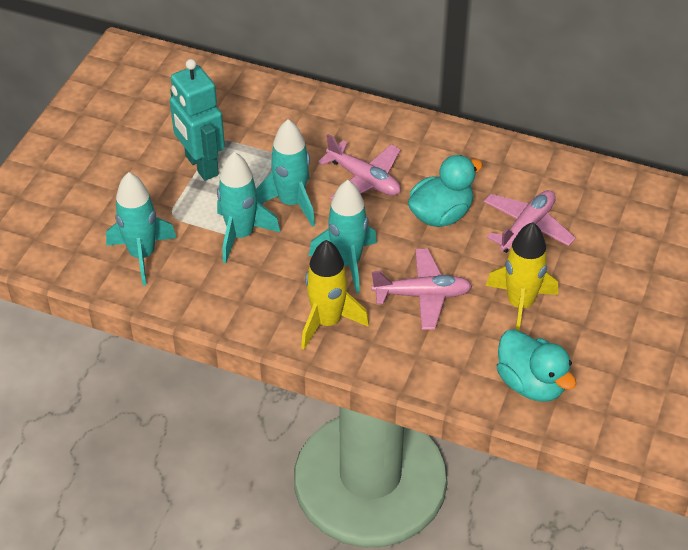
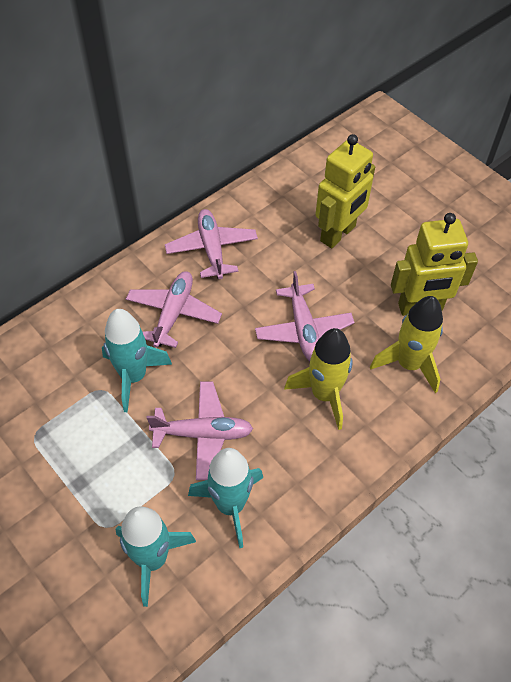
pink plane: 3 -> 4
turquoise duck: 2 -> 0
turquoise robot: 1 -> 0
turquoise rocket: 4 -> 3
yellow robot: 0 -> 2

